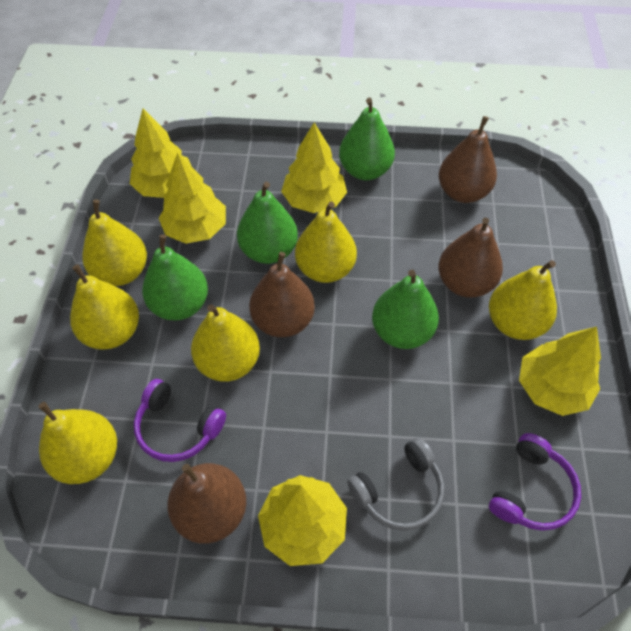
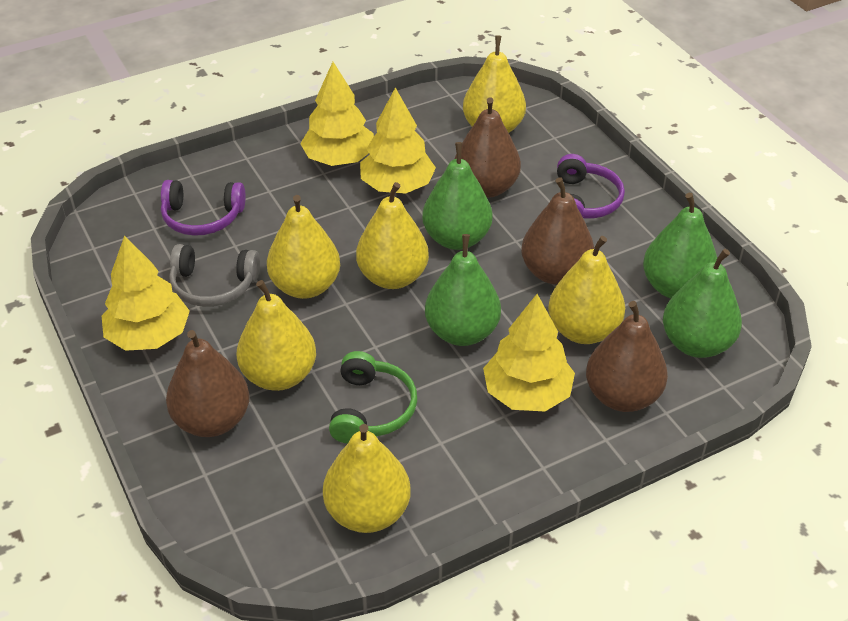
green headphones: 0 -> 1
yellow tree: 5 -> 4

